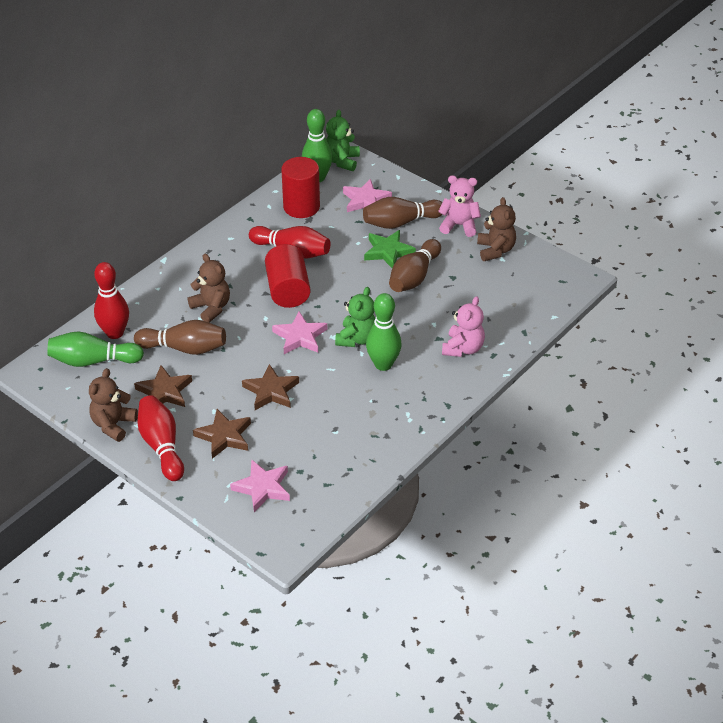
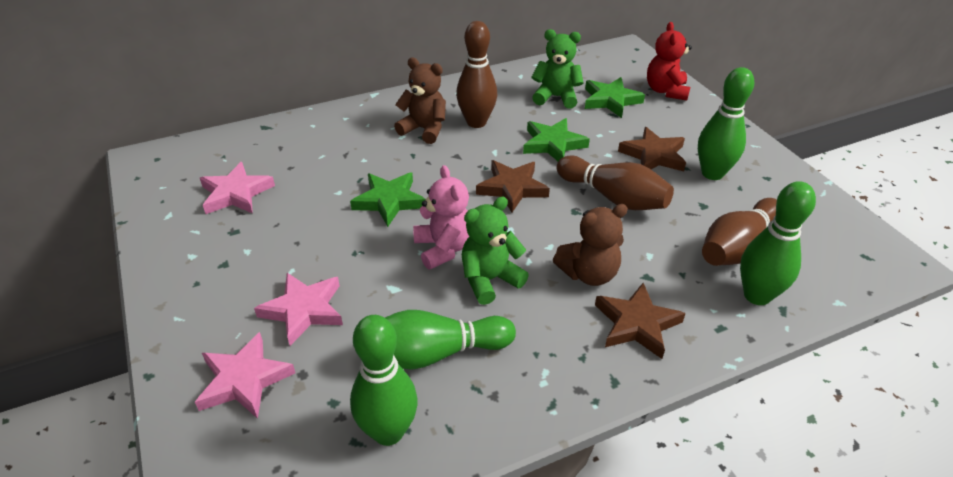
brown teddy bear: 3 -> 2
green bowling pin: 3 -> 4
green star: 1 -> 3
pink teddy bear: 2 -> 1
red bowling pin: 3 -> 0
red cylinder: 2 -> 0
red teddy bear: 0 -> 1

